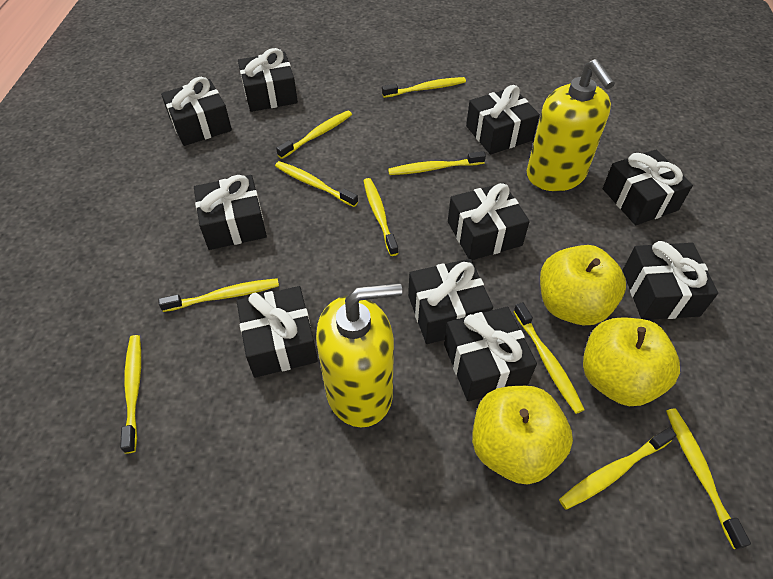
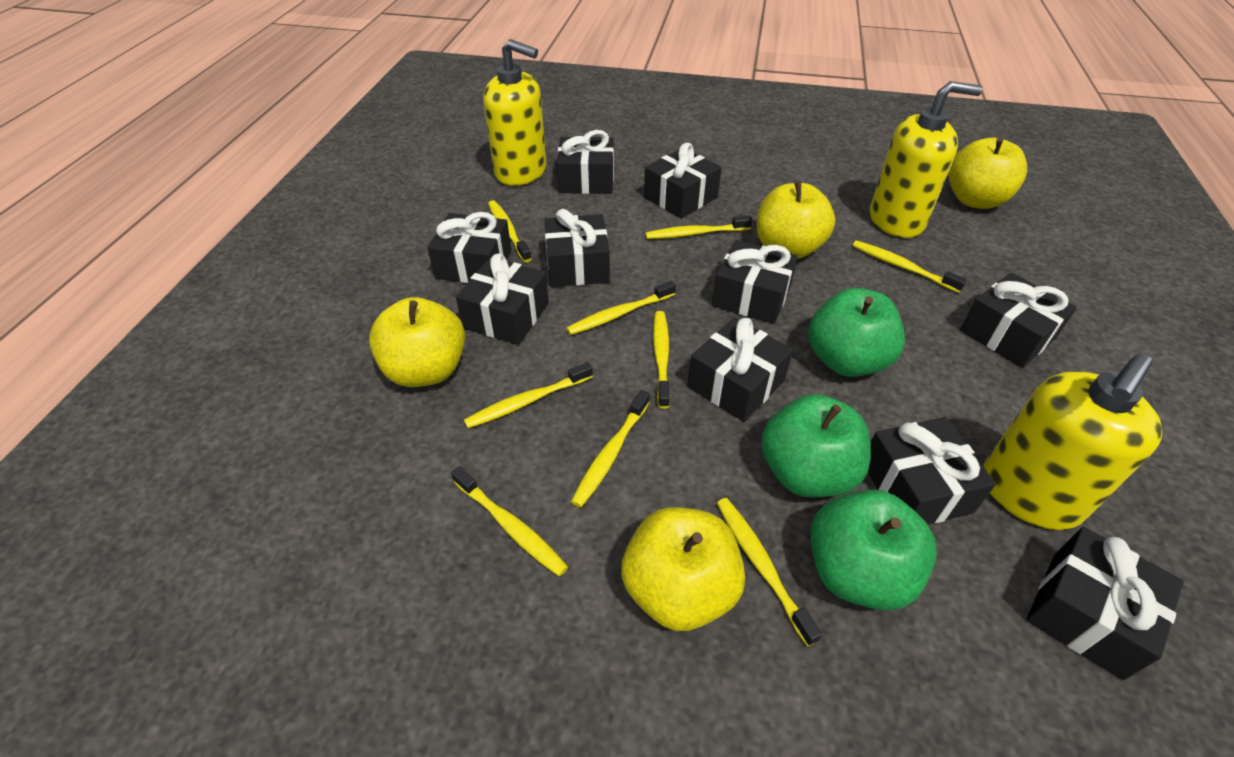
green apple: 0 -> 3
yellow apple: 3 -> 4
yellow soap dispenser: 2 -> 3
yellow toothbrush: 10 -> 9

